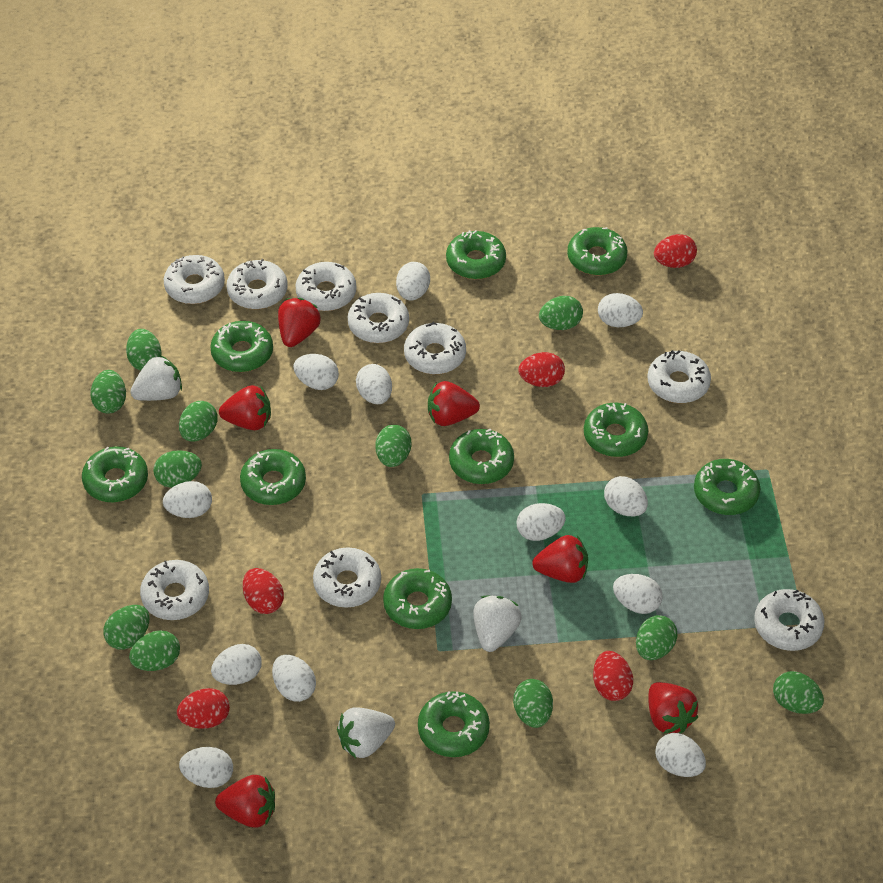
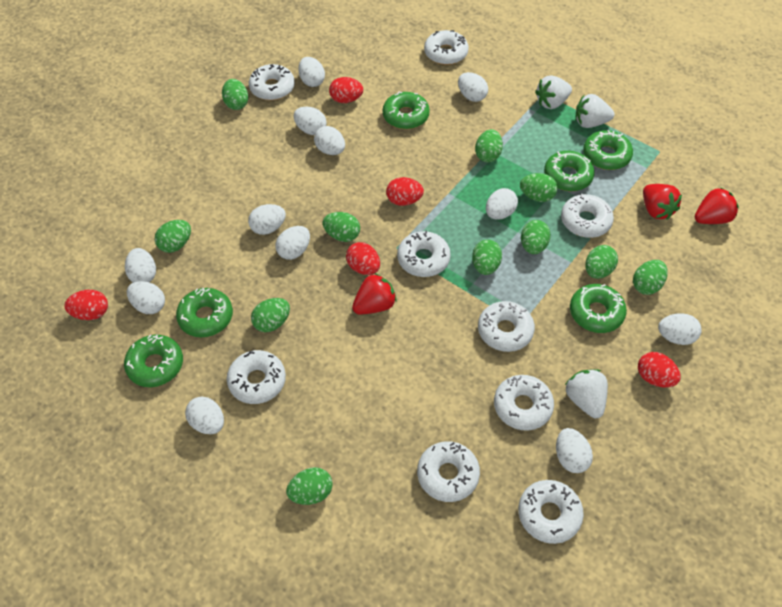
green donut: 10 -> 6
red strawberry: 6 -> 3

